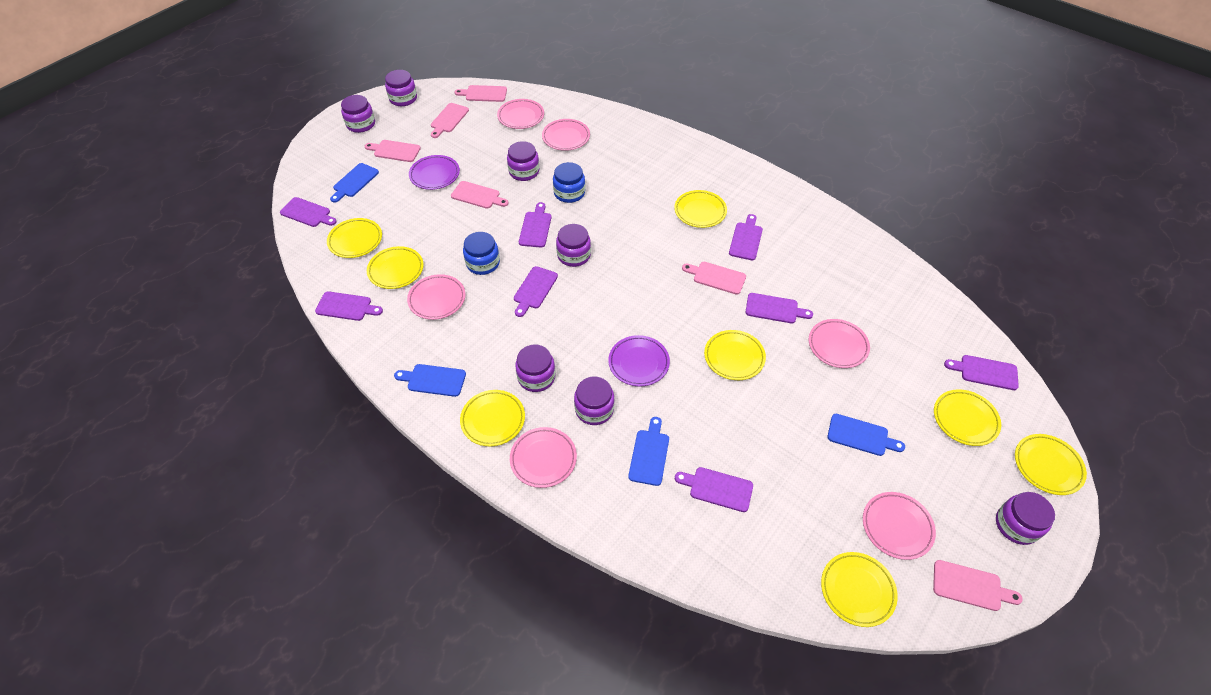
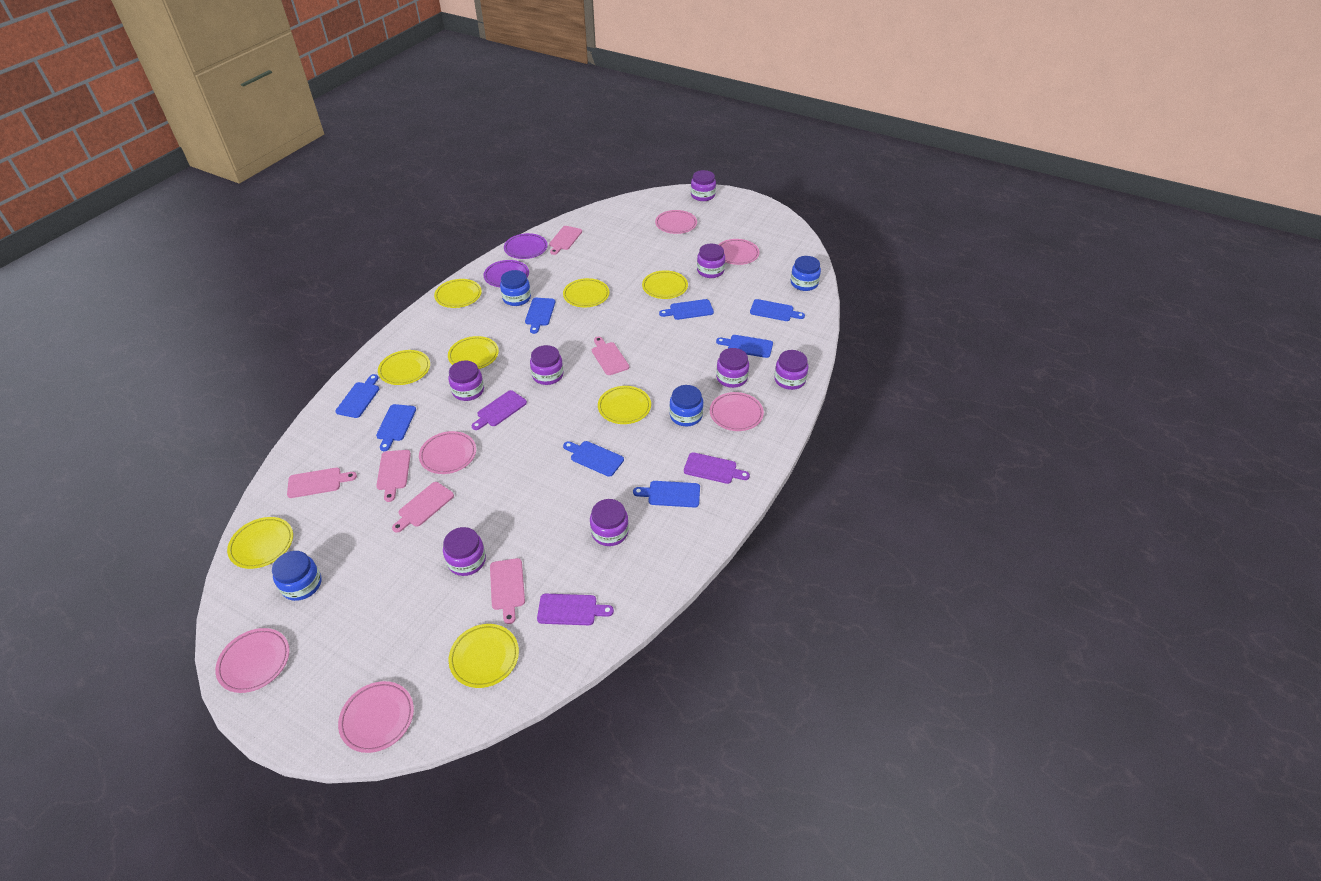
blue cutting board: 4 -> 8
blue jar: 2 -> 4
purple cutting board: 8 -> 3
purple jar: 7 -> 8

